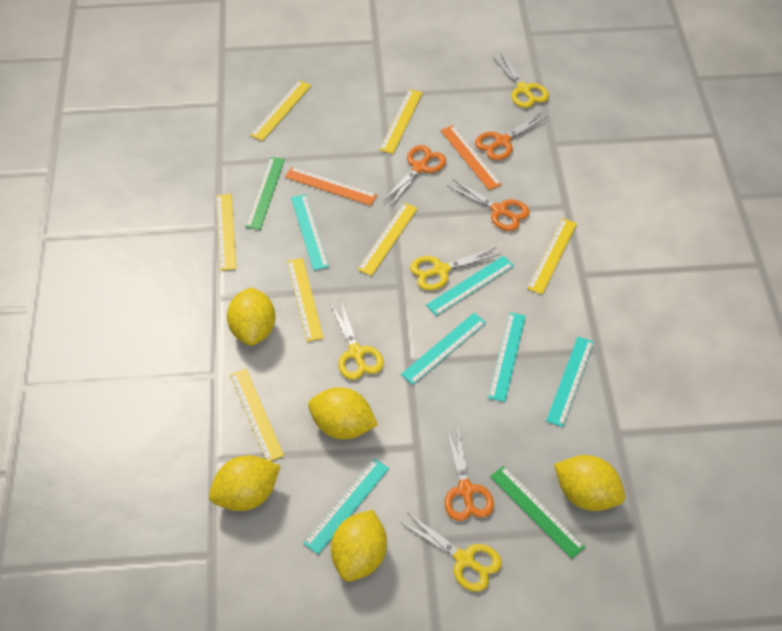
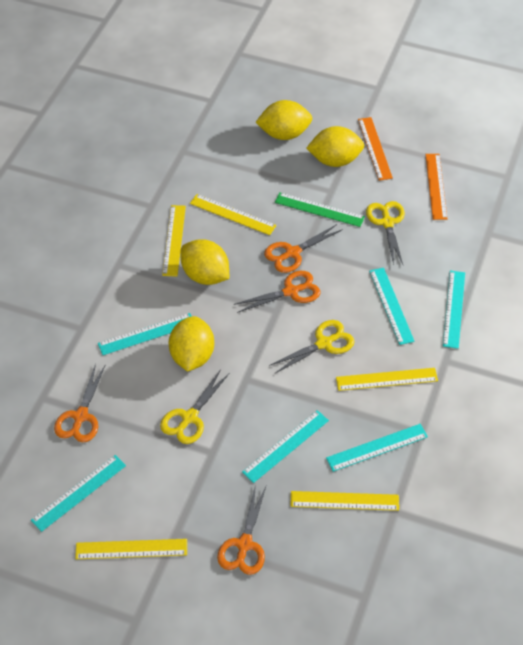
green ruler: 2 -> 1
yellow lemon: 5 -> 4
yellow ruler: 7 -> 5
yellow scissors: 4 -> 3

